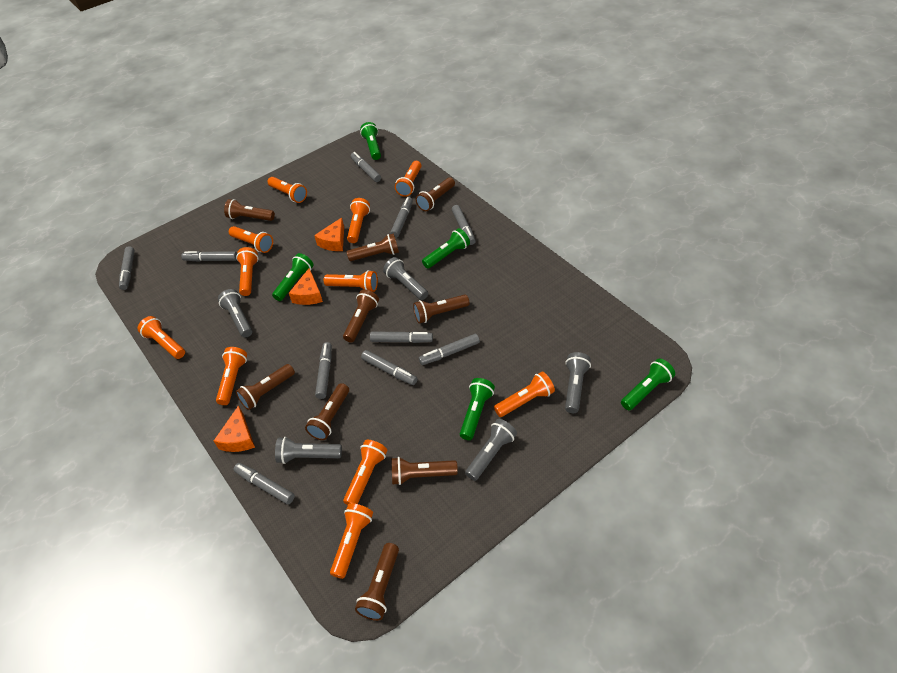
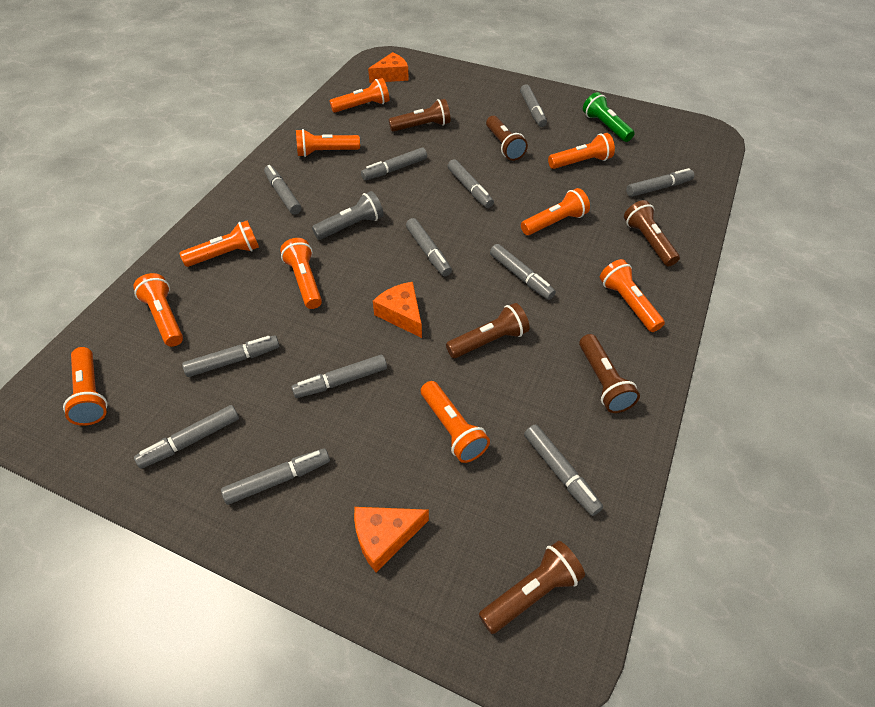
brown flashlight: 9 -> 6
green flashlight: 5 -> 1
grey flashlight: 5 -> 1
grey marker: 10 -> 12
orange flashlight: 11 -> 10

